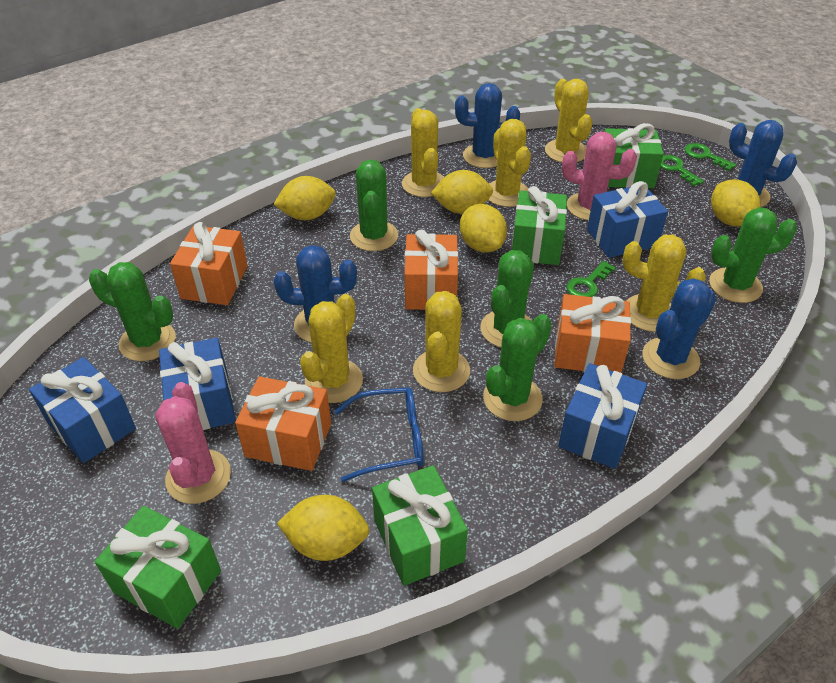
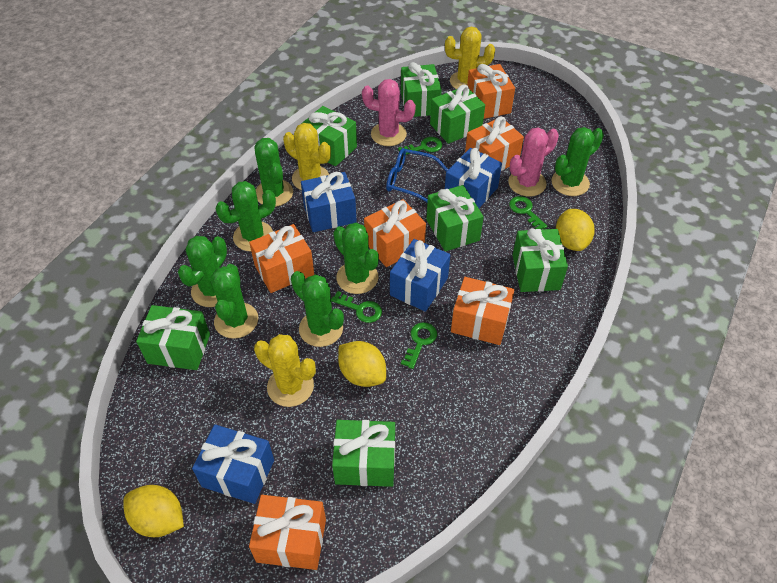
blue cactus: 4 -> 0
green cactus: 5 -> 7
green gift: 4 -> 7
green key: 3 -> 4
orange gift: 4 -> 6
yellow cactus: 6 -> 3
yellow lemon: 5 -> 3

